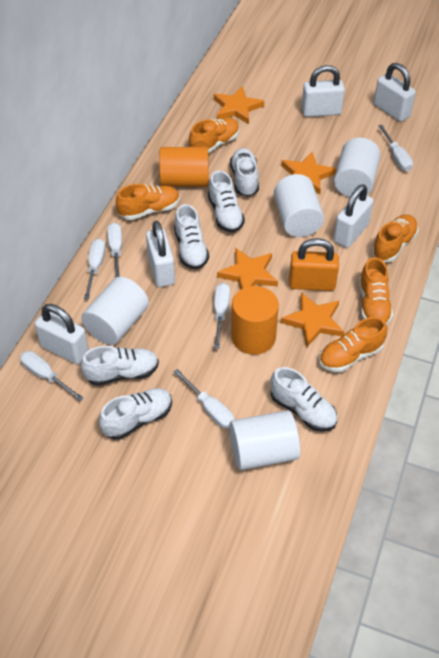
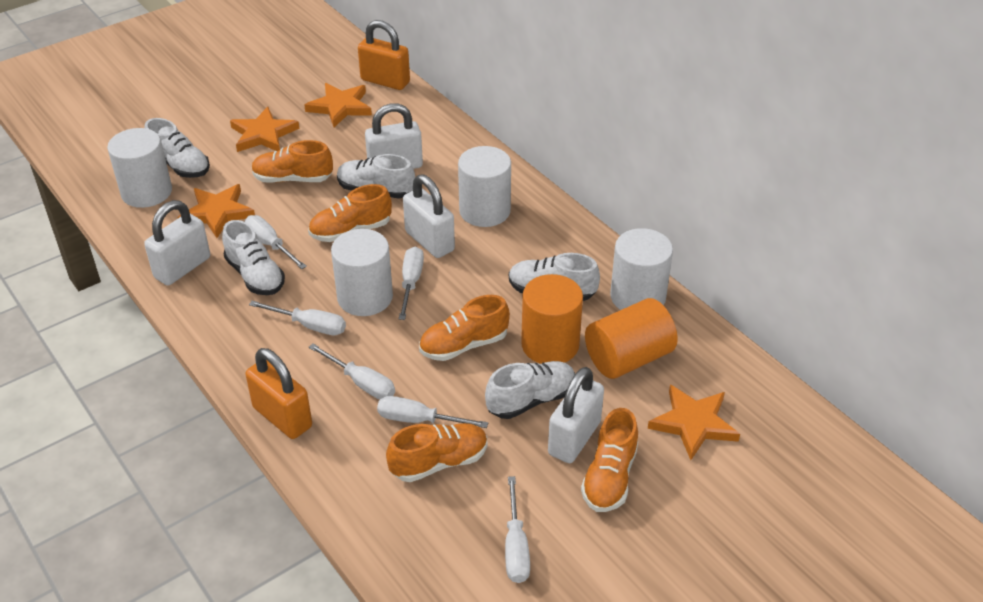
orange padlock: 1 -> 2
white padlock: 5 -> 4
white shoe: 6 -> 5

